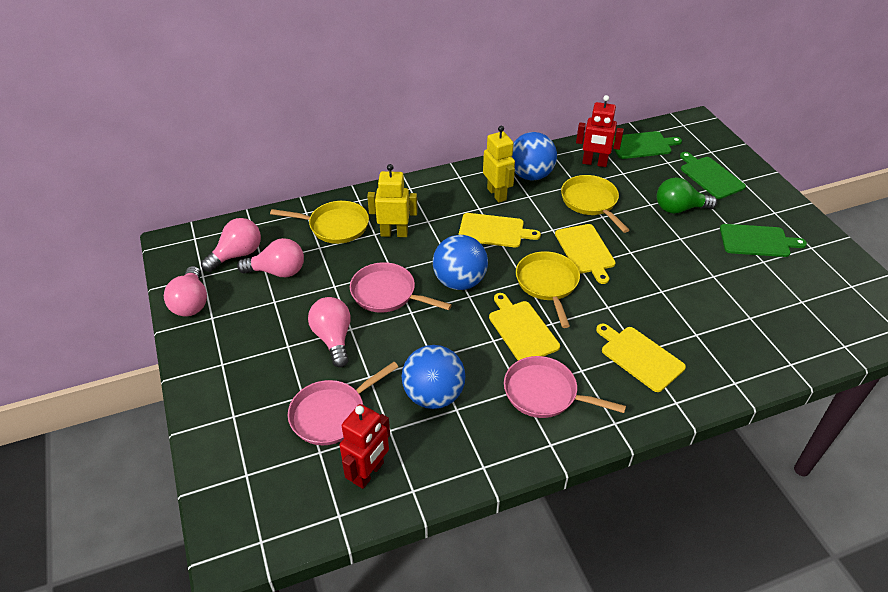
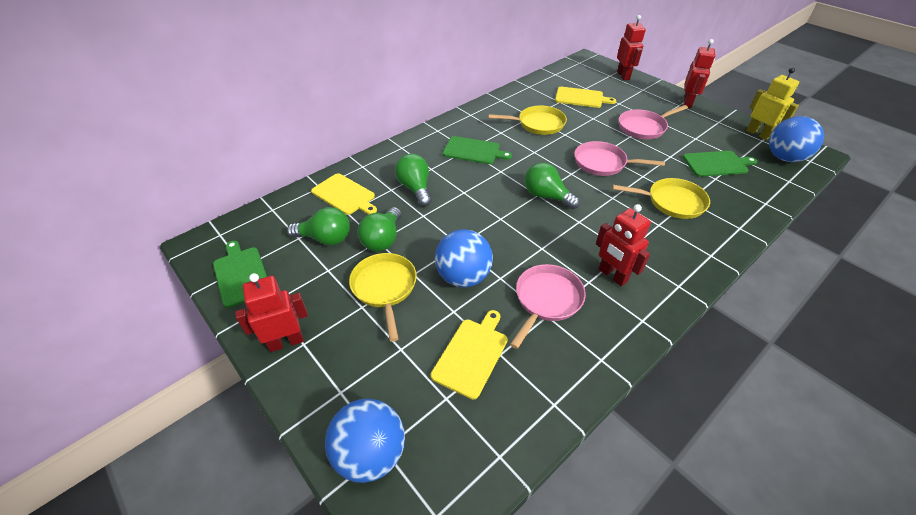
green light bulb: 1 -> 4
pink light bulb: 4 -> 0
red robot: 2 -> 4
yellow cutting board: 4 -> 3
yellow robot: 2 -> 1

